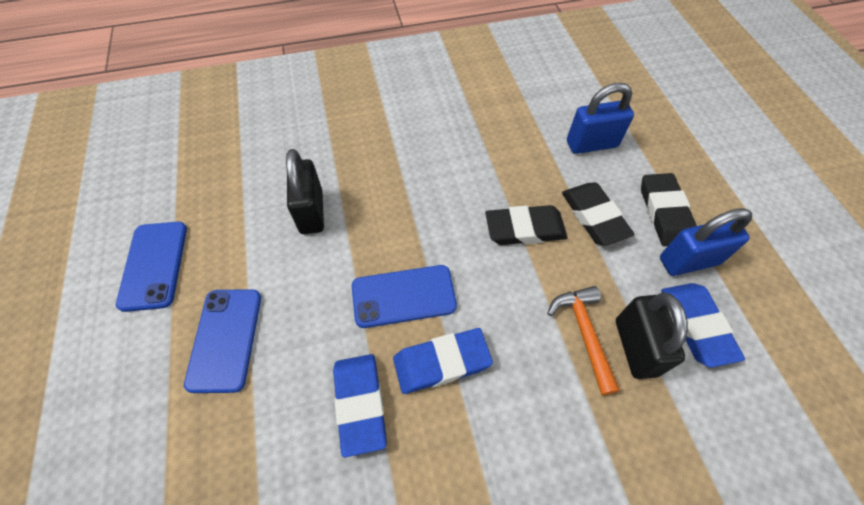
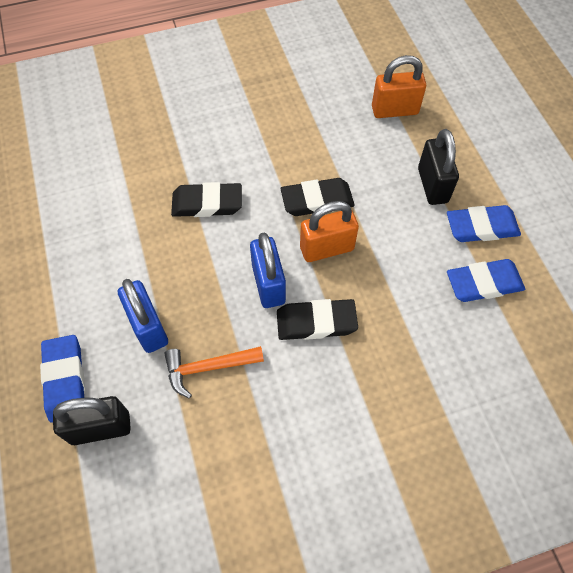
blue phone: 3 -> 0
orange padlock: 0 -> 2

